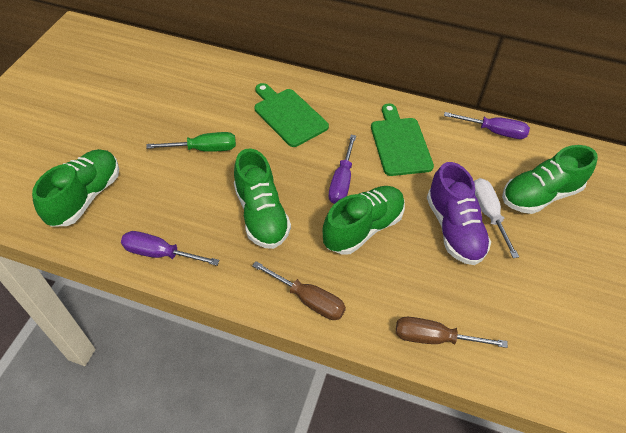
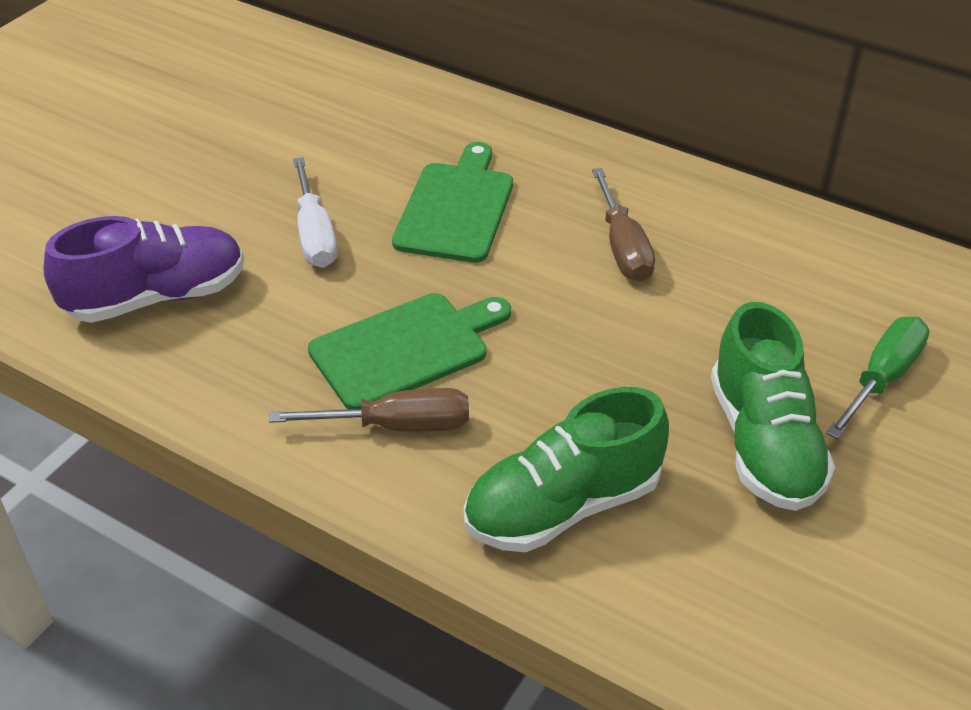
green shoe: 4 -> 2
purple screwdriver: 3 -> 0

